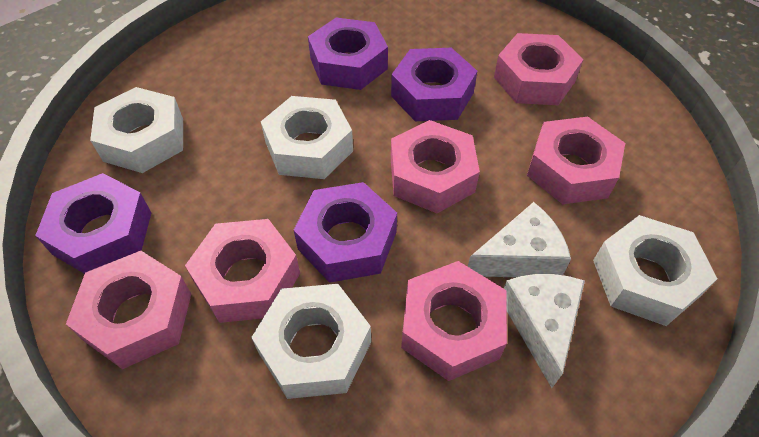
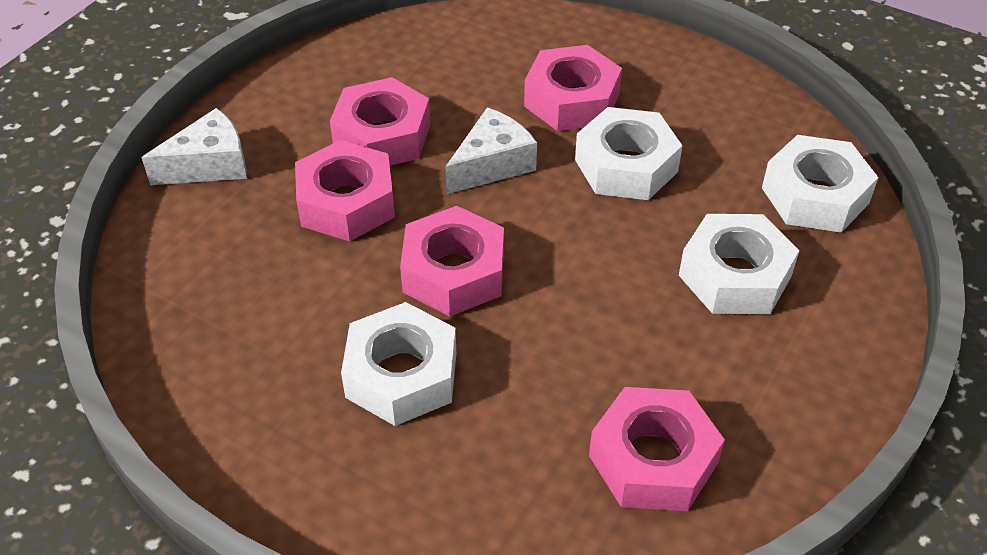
pink nut: 6 -> 5
purple nut: 4 -> 0

